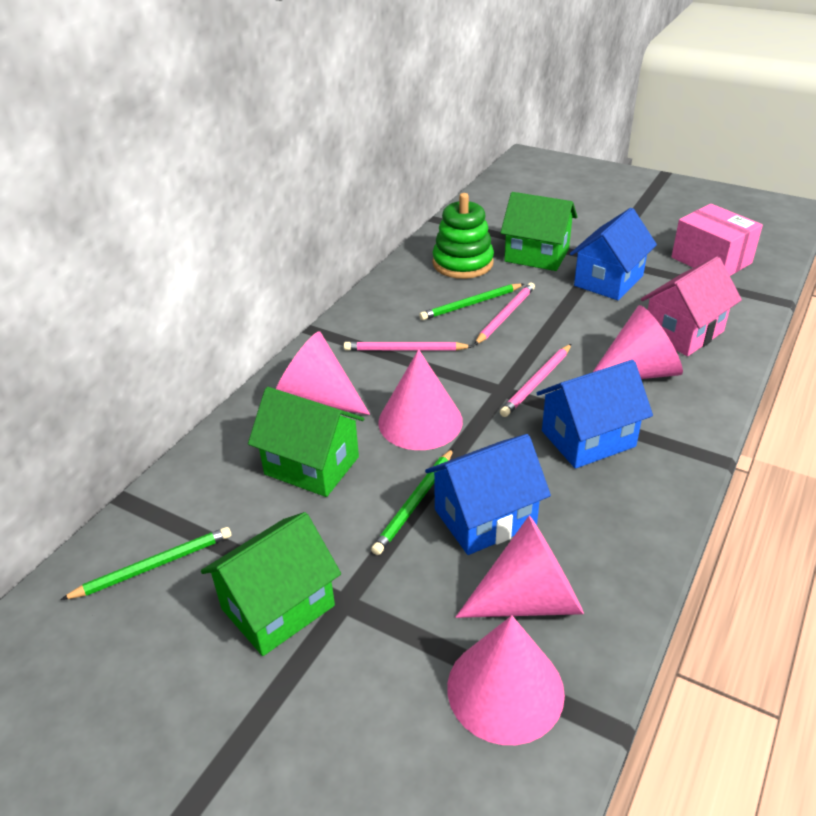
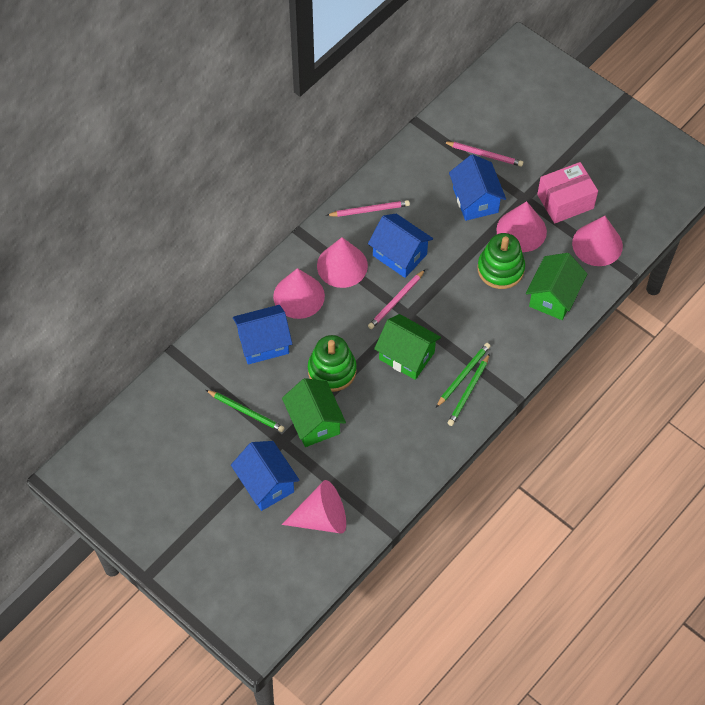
blue house: 3 -> 4
green stacking toy: 1 -> 2
pink house: 1 -> 0

